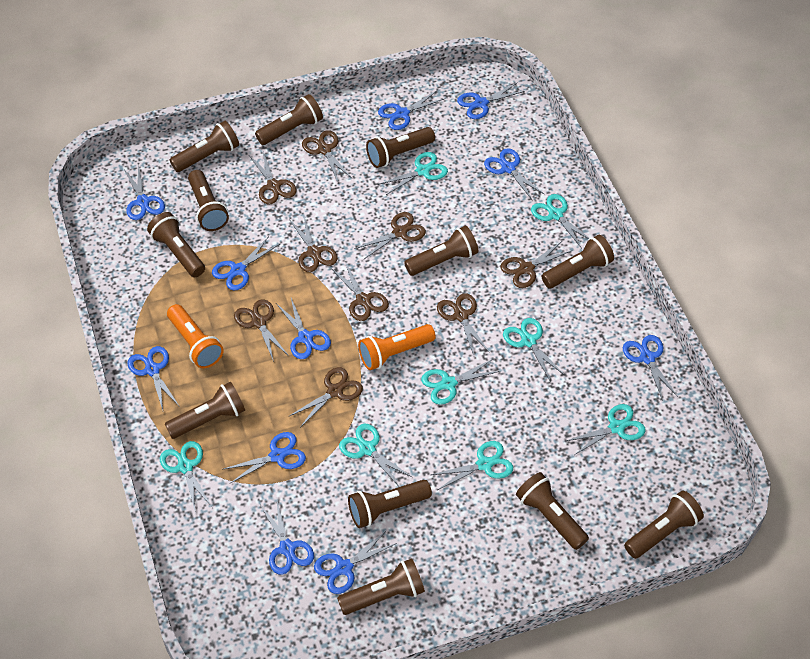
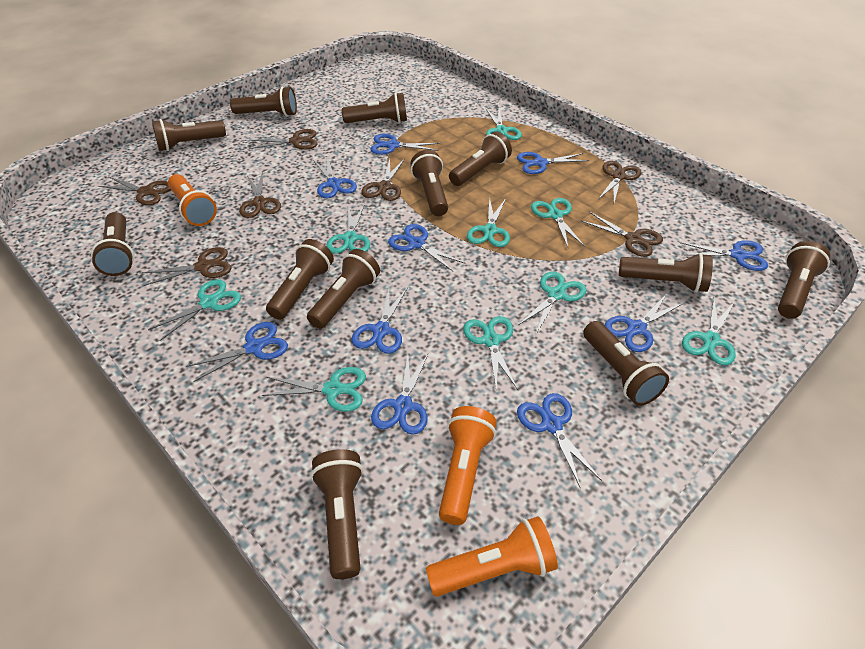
blue scissors: 11 -> 10
brown scissors: 9 -> 7
orange flashlight: 2 -> 3
turquoise scissors: 8 -> 9

